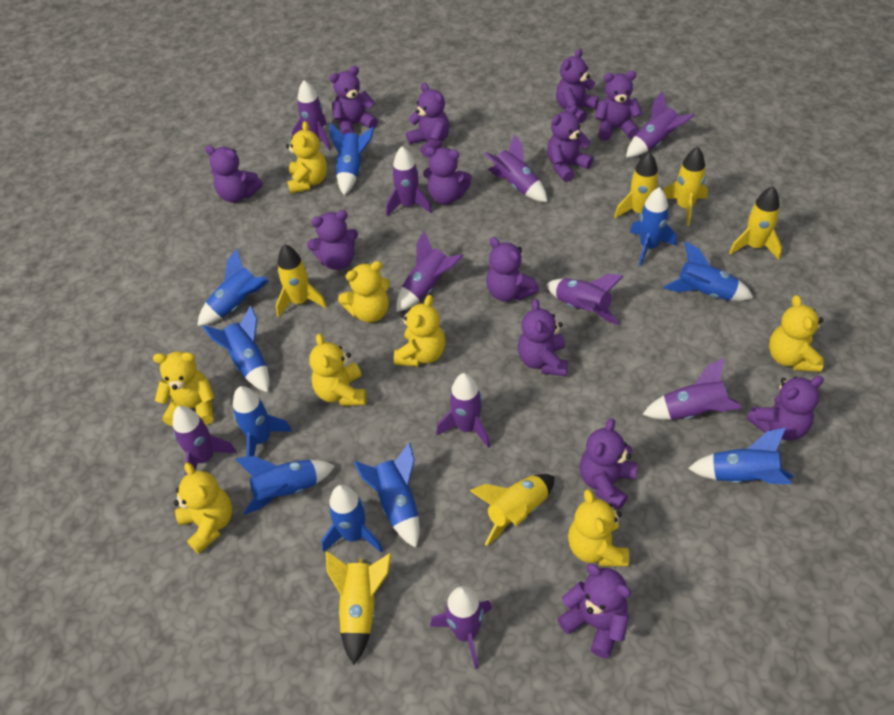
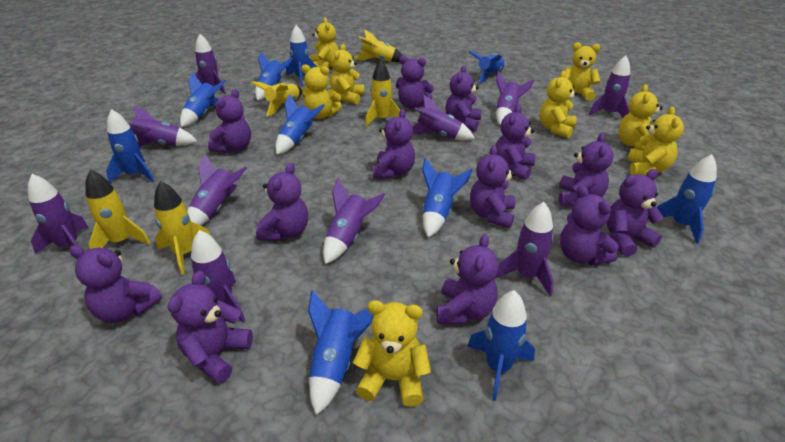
yellow rocket: 6 -> 5

